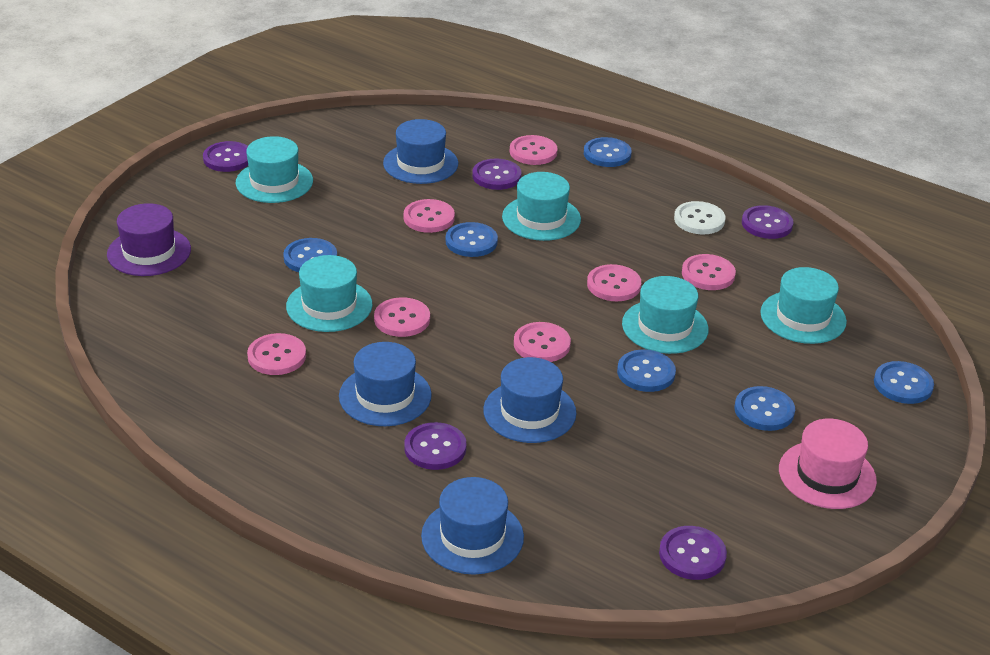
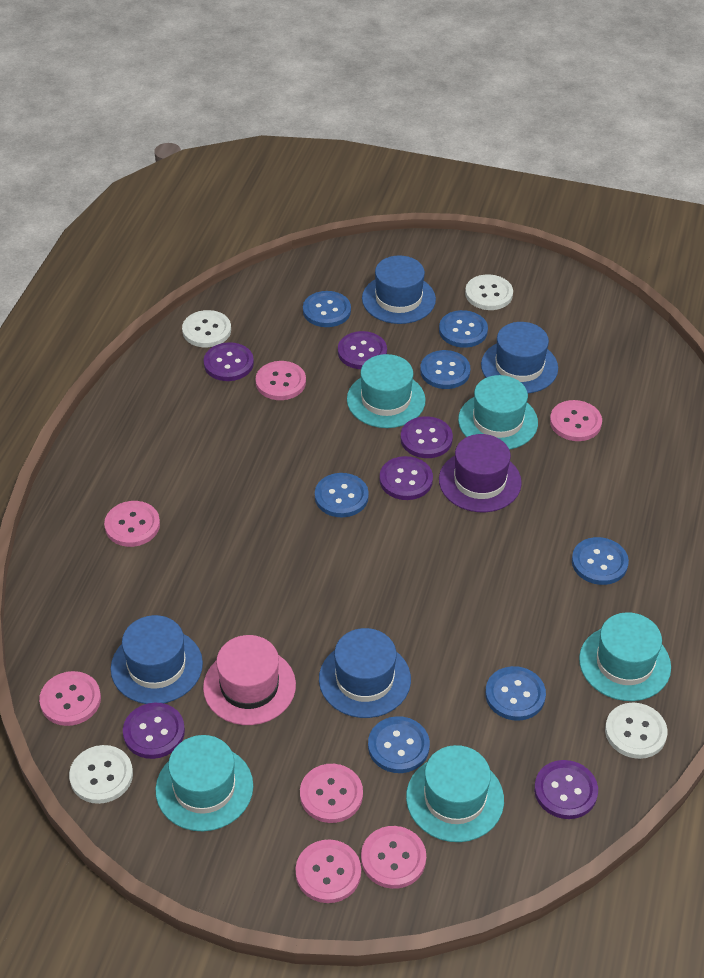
blue button: 6 -> 7
purple button: 5 -> 6
white button: 1 -> 4

